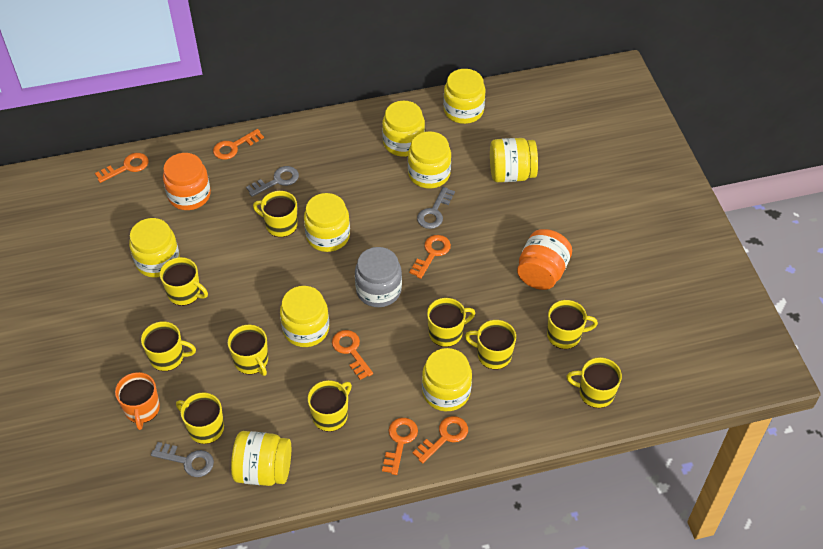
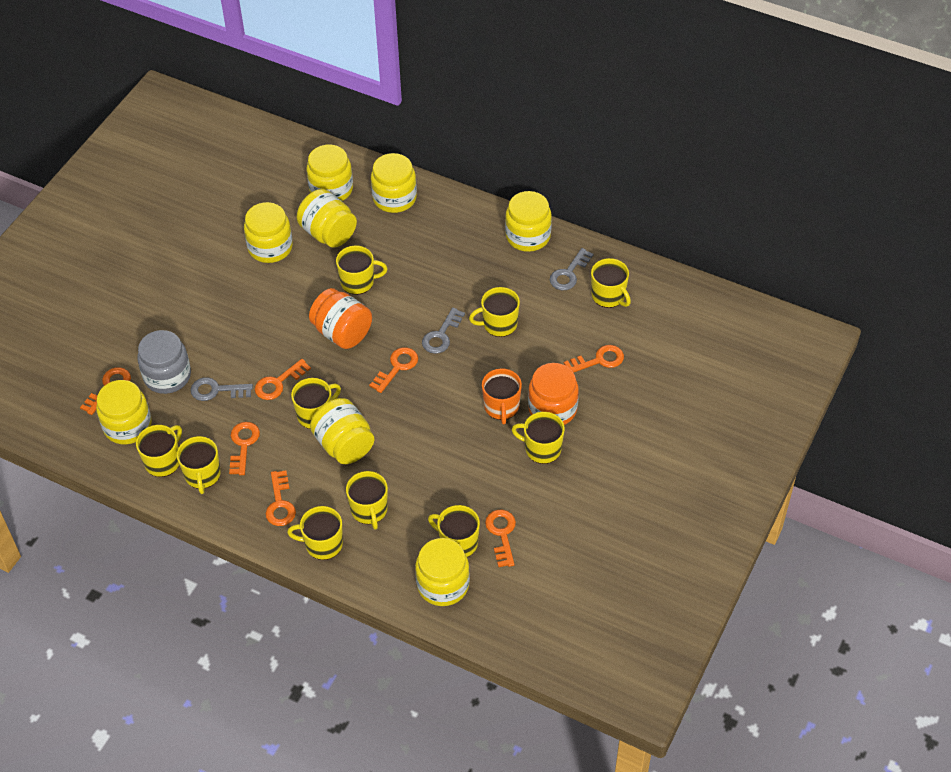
orange key: 6 -> 7
yellow jar: 9 -> 8

